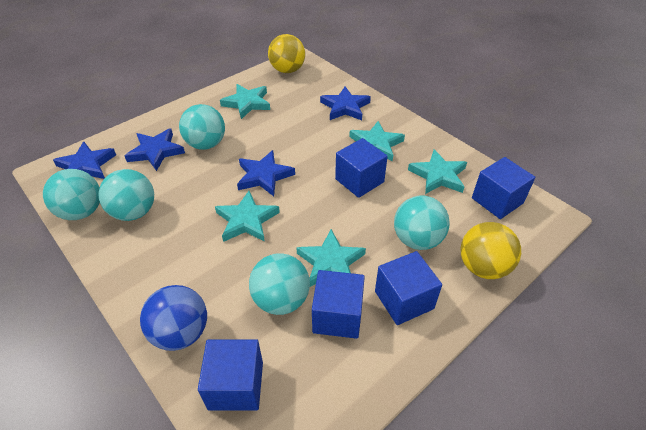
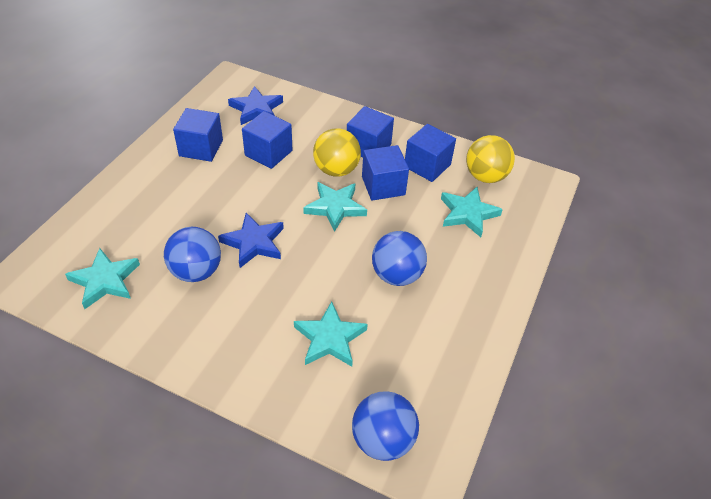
blue ball: 1 -> 3
blue star: 4 -> 2
turquoise ball: 5 -> 0
turquoise star: 5 -> 4

